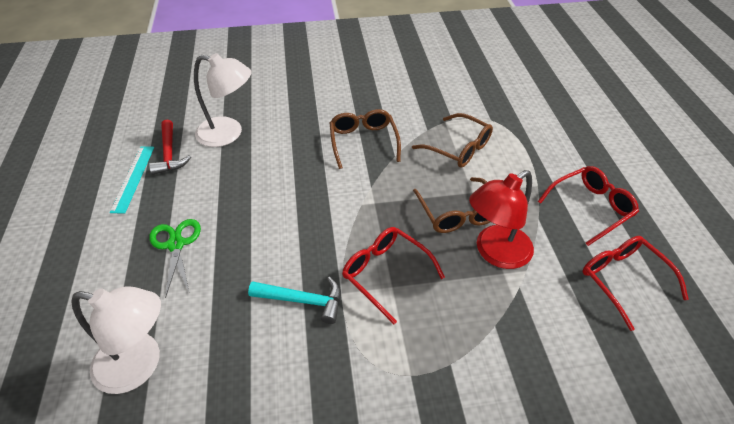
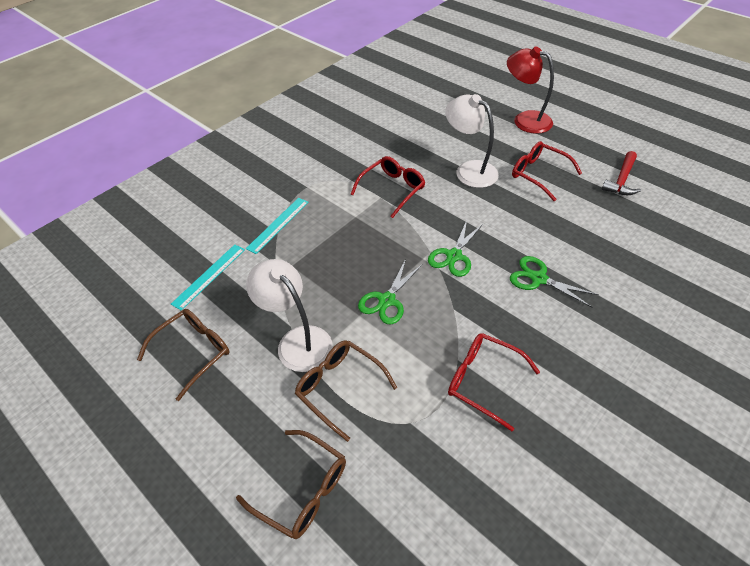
green scissors: 1 -> 3
turquoise hammer: 1 -> 0
turquoise ruler: 1 -> 2

